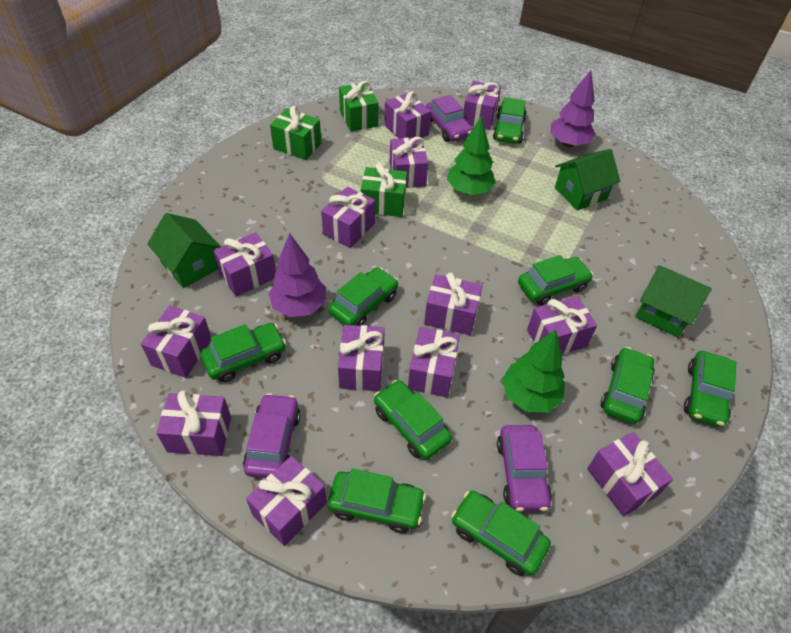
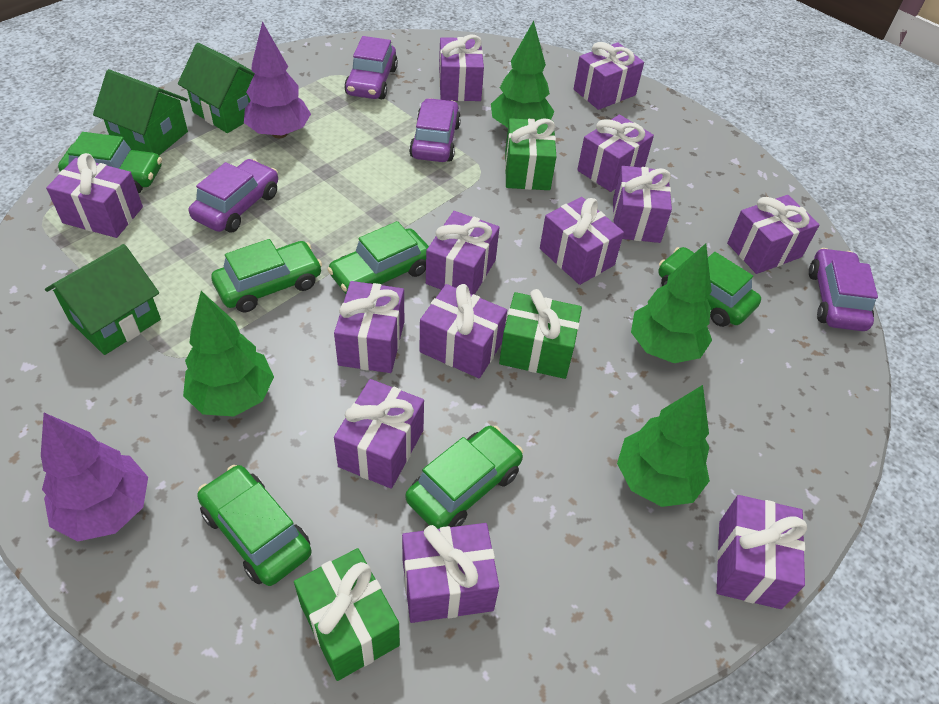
green car: 9 -> 6
green tree: 2 -> 4
purple car: 3 -> 4

